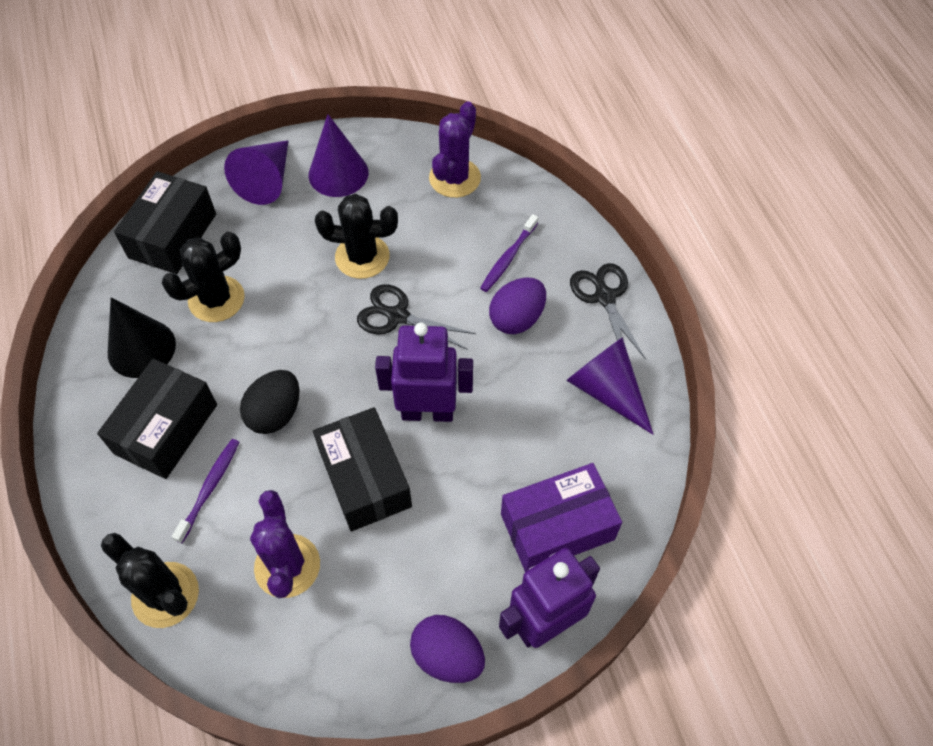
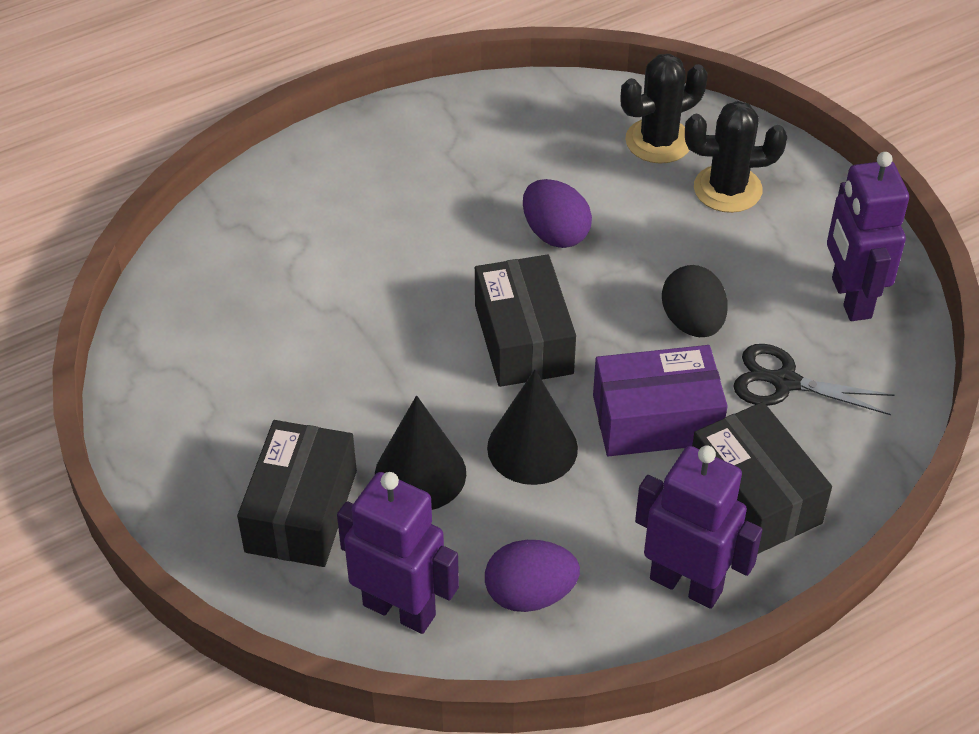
black cactus: 3 -> 2
black cone: 1 -> 2
black scissors: 2 -> 1
purple cactus: 2 -> 0
purple cone: 3 -> 0
purple robot: 2 -> 3
purple toothbrush: 2 -> 0

